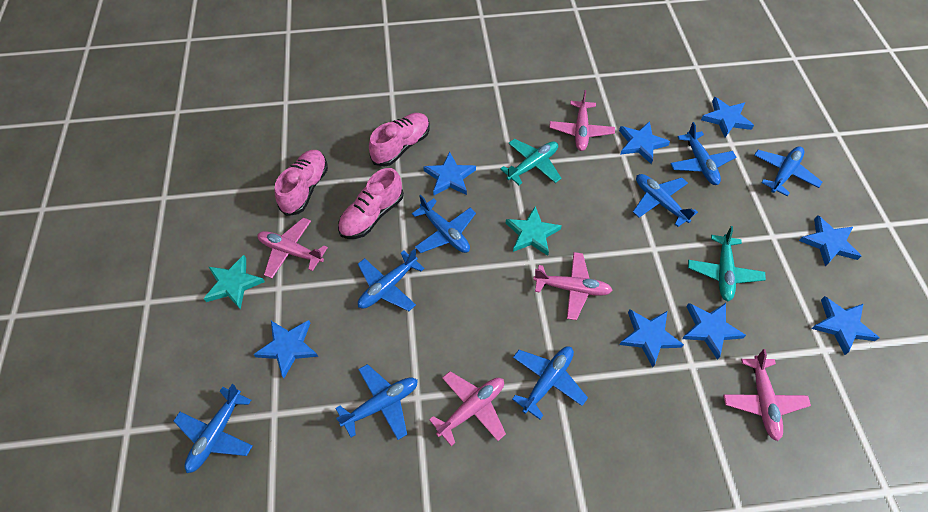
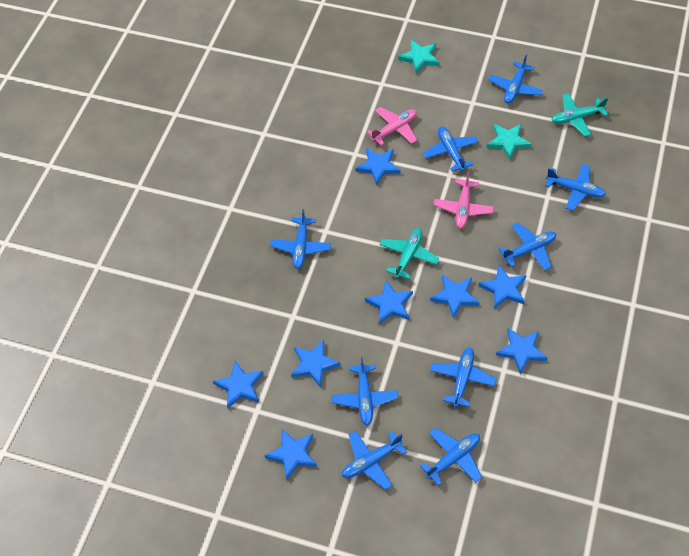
blue plane: 8 -> 9
pink plane: 5 -> 2
pink shoe: 3 -> 0

